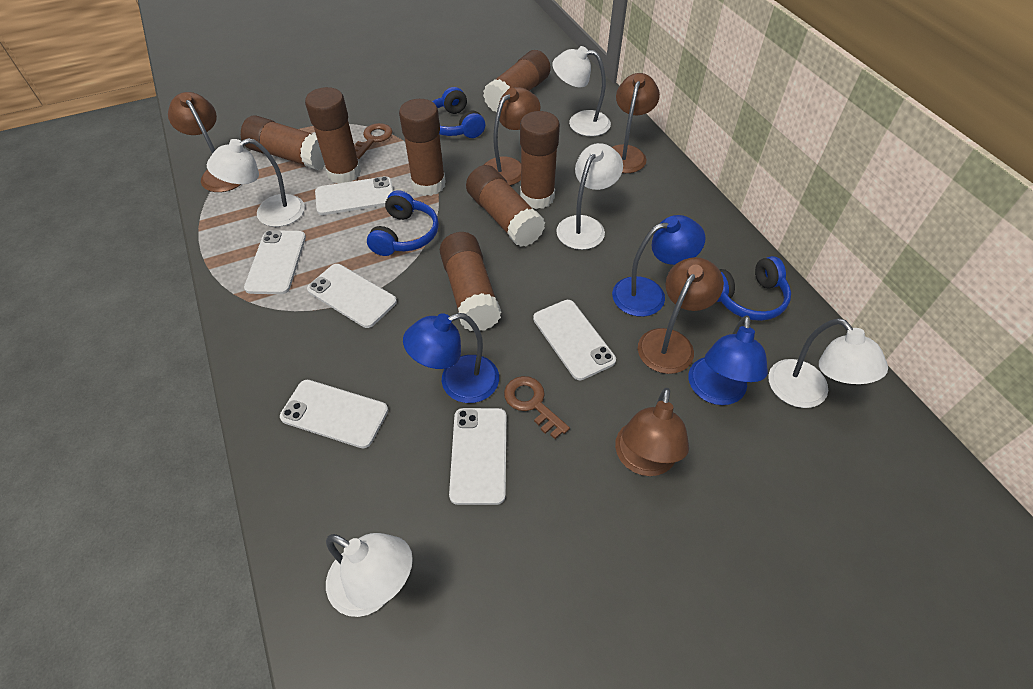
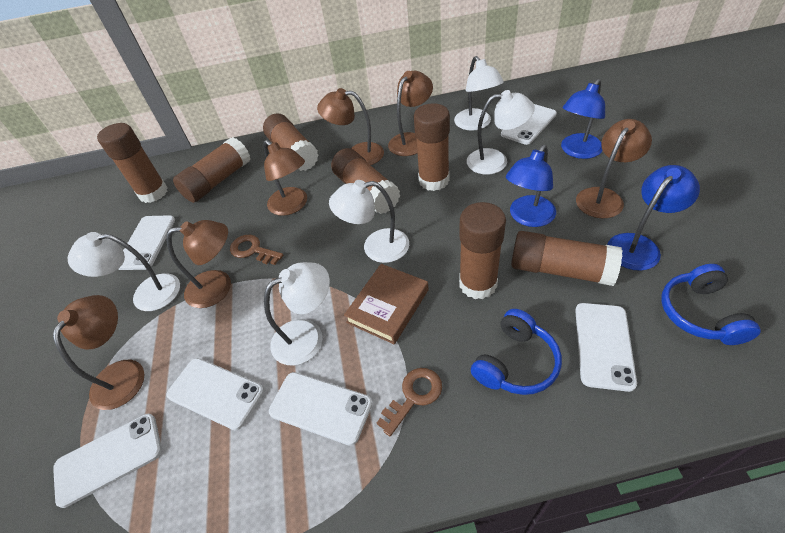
blue headphones: 3 -> 2
brown book: 0 -> 1
brown lamp: 5 -> 6

